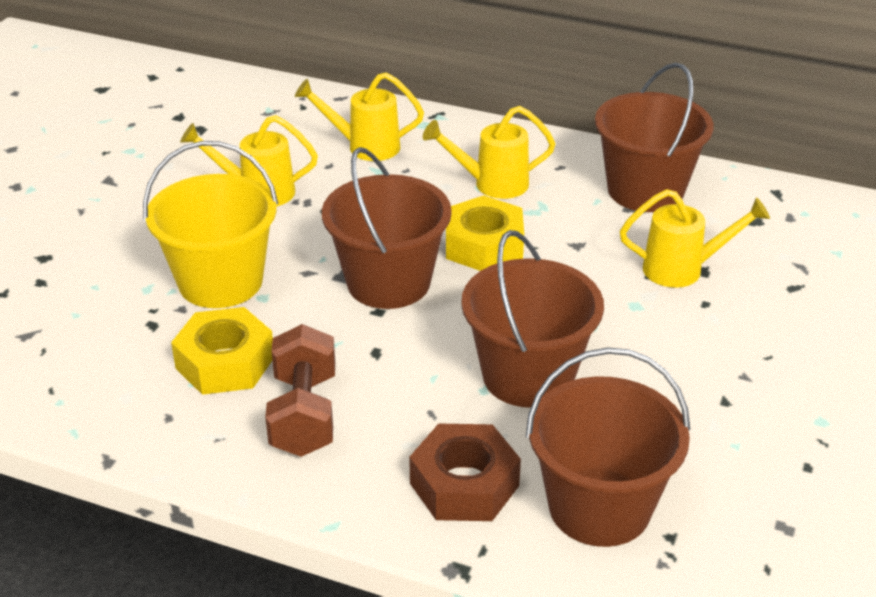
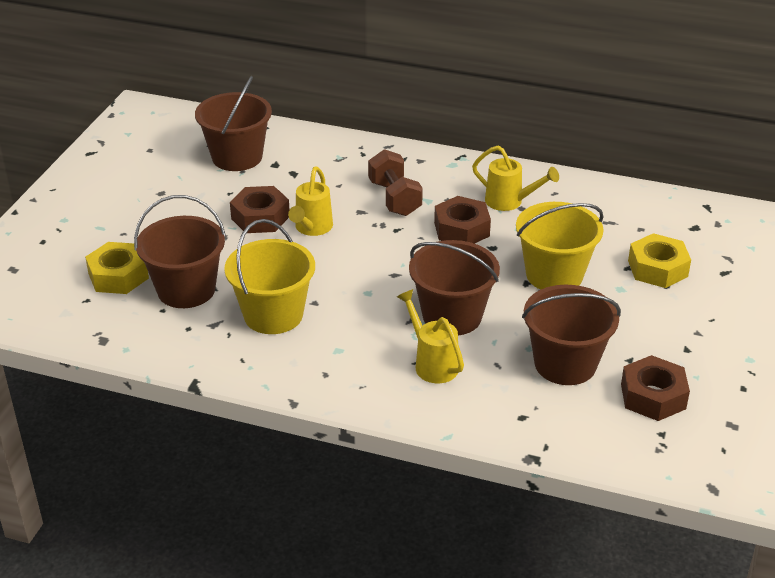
brown nut: 1 -> 3
yellow bucket: 1 -> 2
yellow watering can: 4 -> 3

